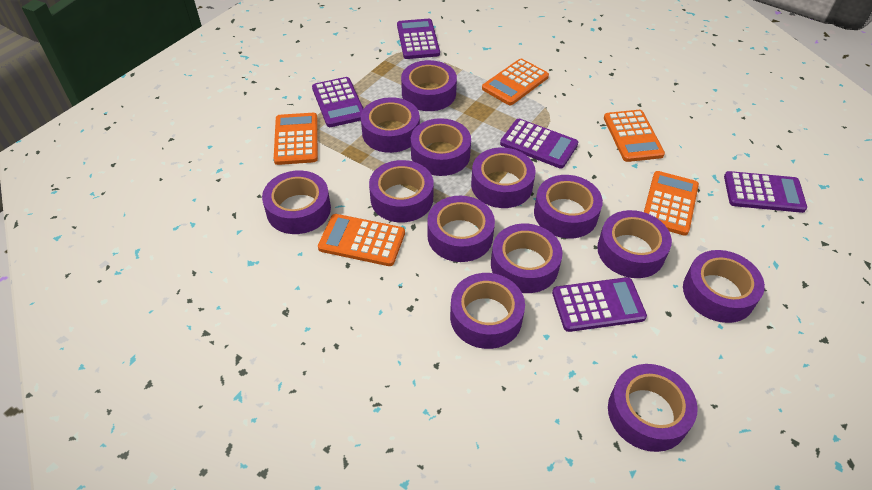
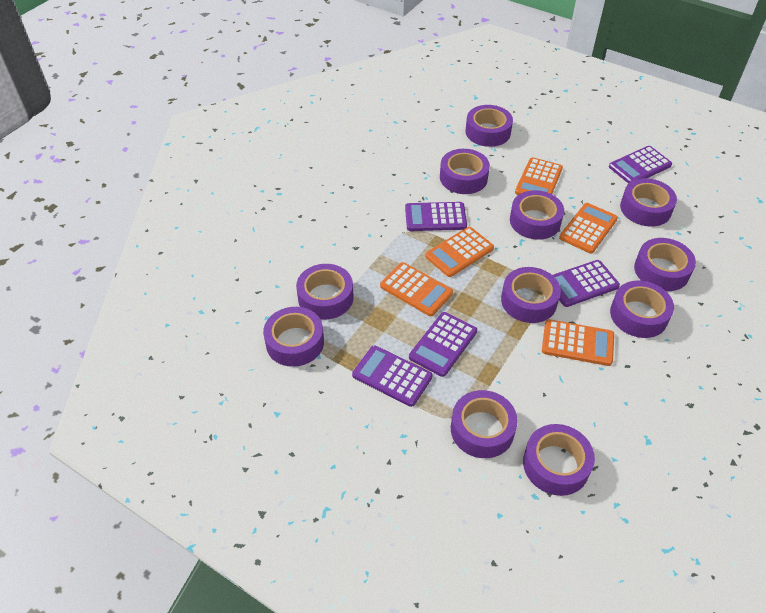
purple tape: 13 -> 11

